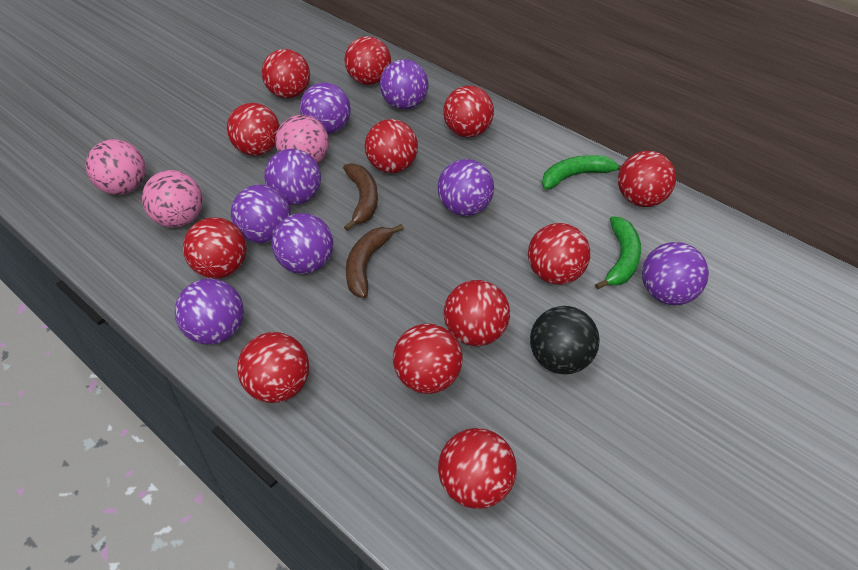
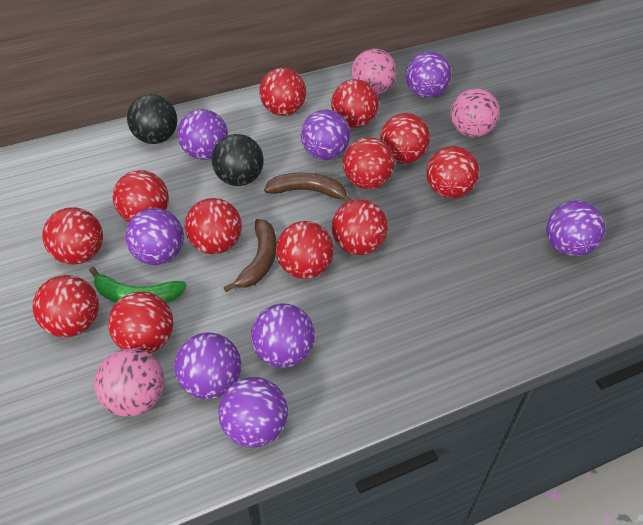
black ball: 1 -> 2
green banana: 2 -> 1

